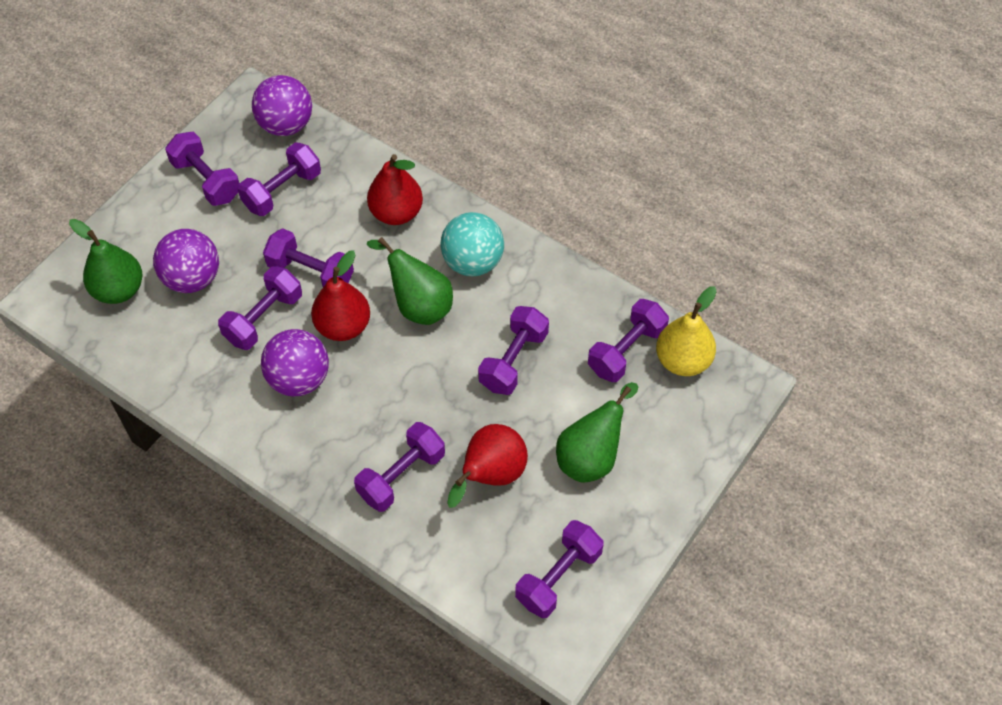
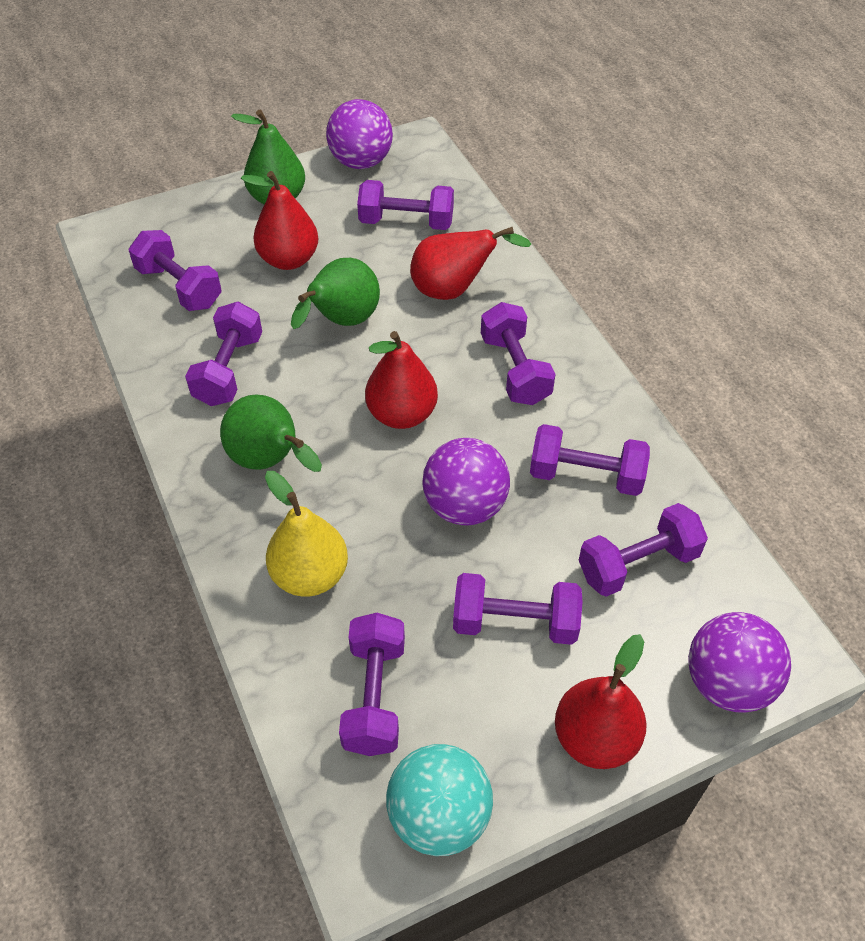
red pear: 3 -> 4

